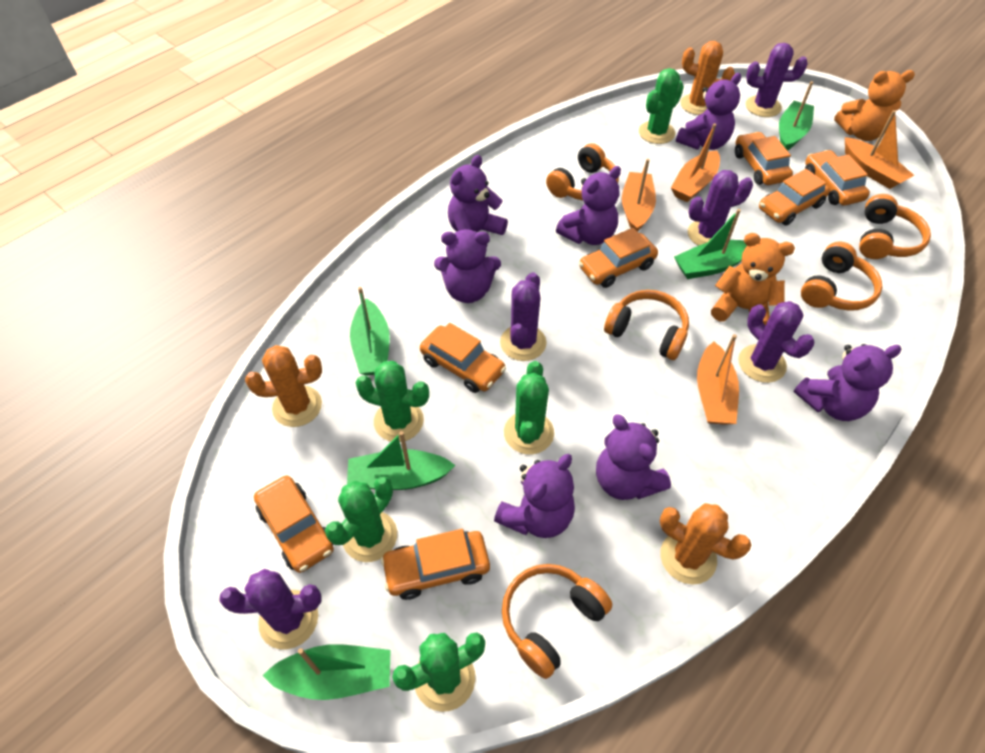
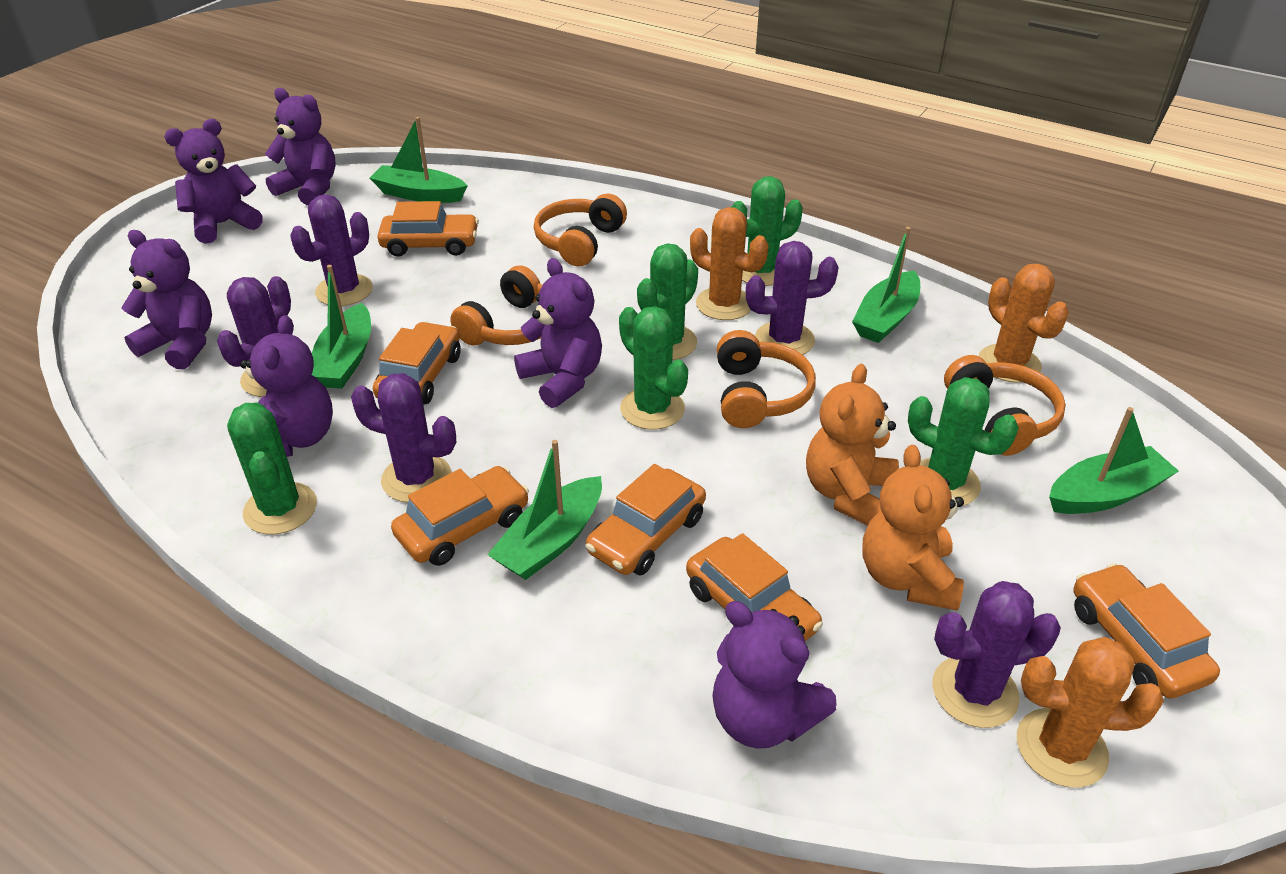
orange boat: 4 -> 0
orange car: 7 -> 6
orange headphones: 5 -> 4
purple teddy bear: 7 -> 6

